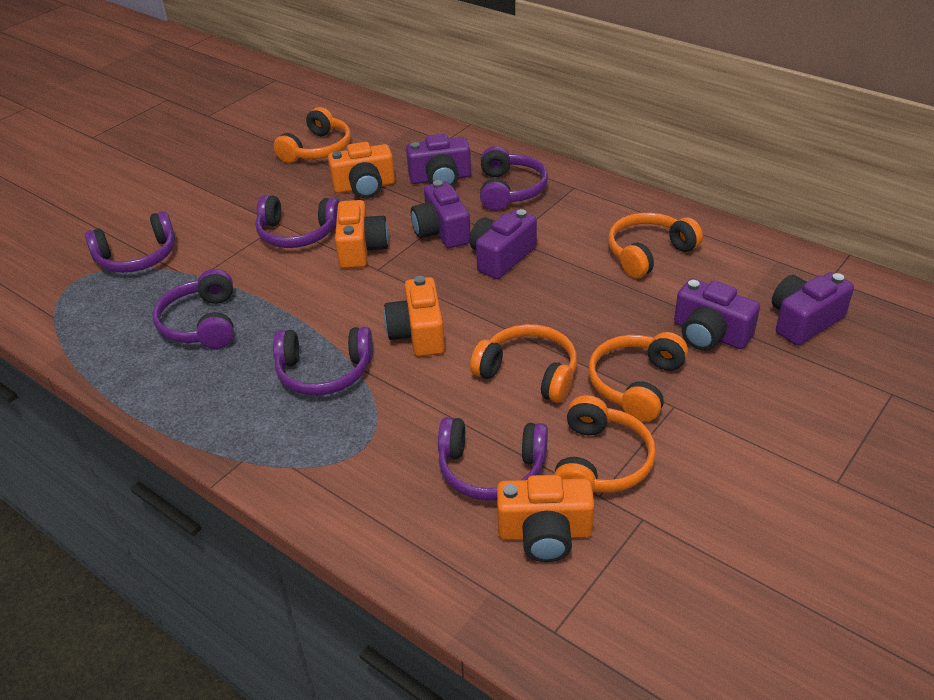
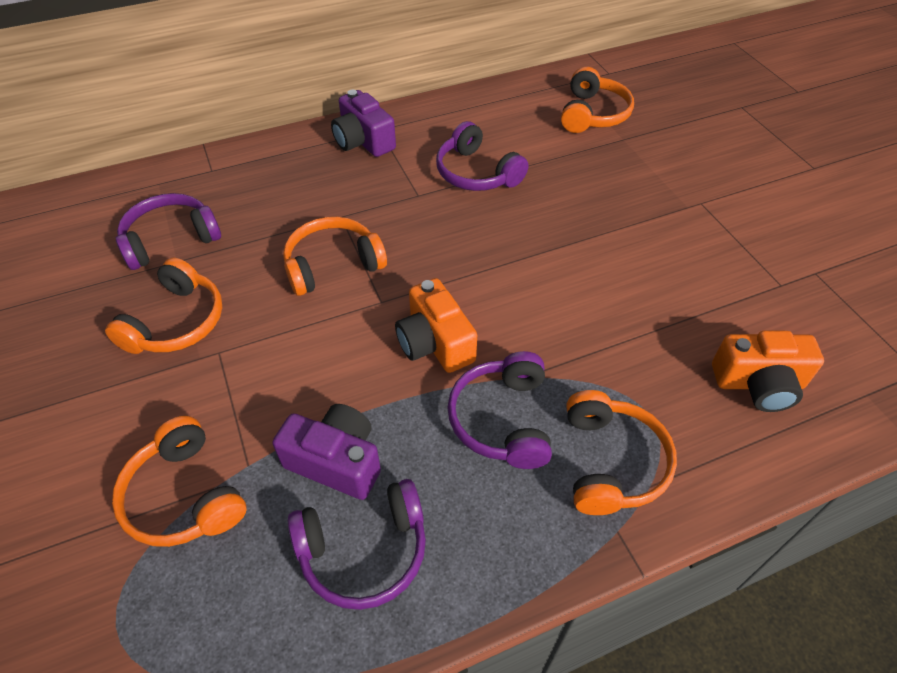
orange camera: 4 -> 2
purple camera: 5 -> 2
purple headphones: 6 -> 4

